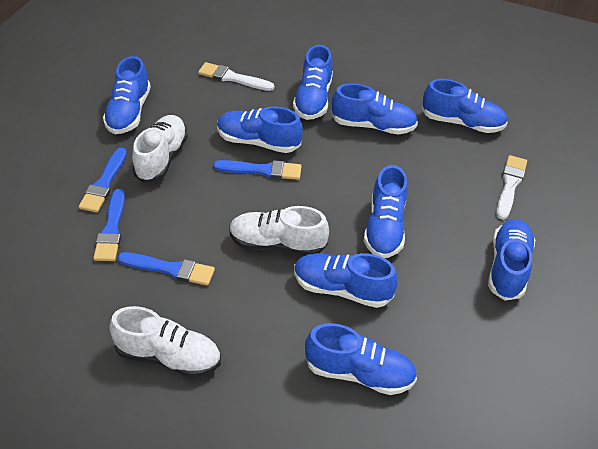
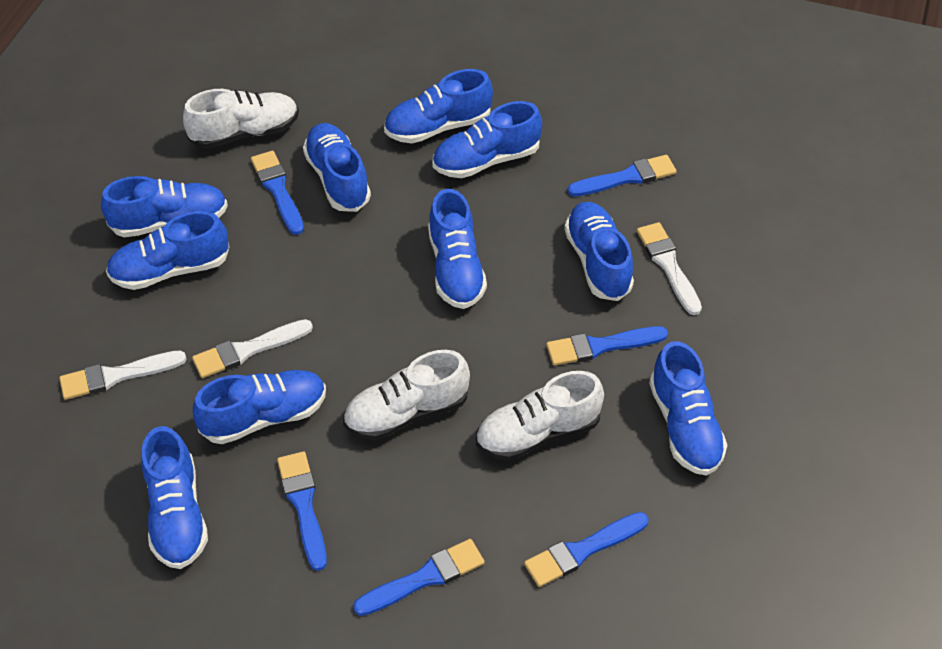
blue brush: 4 -> 6
blue shoe: 9 -> 10
white brush: 2 -> 3

